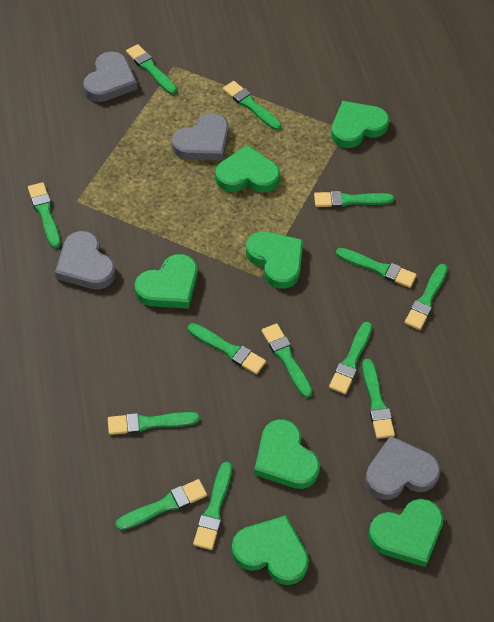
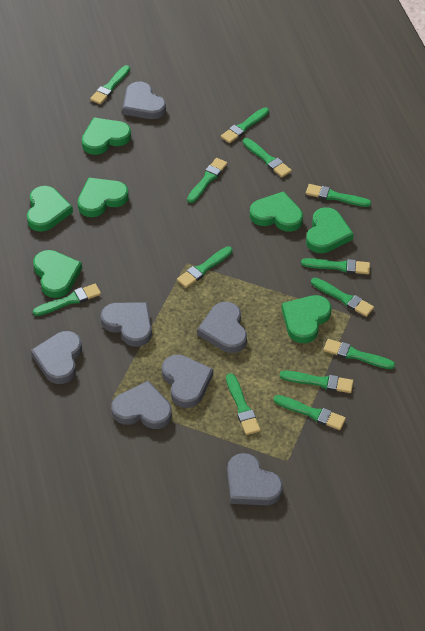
grey heart: 4 -> 7

